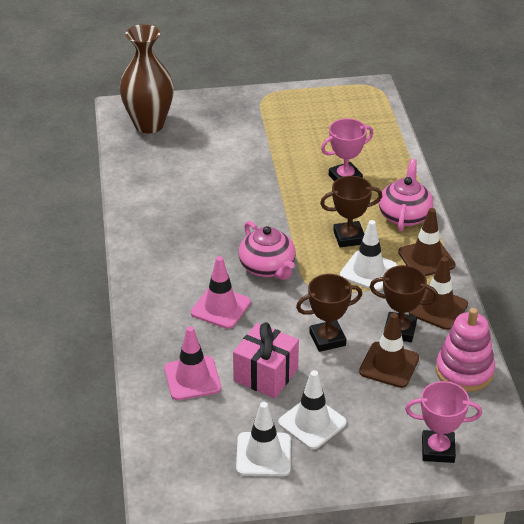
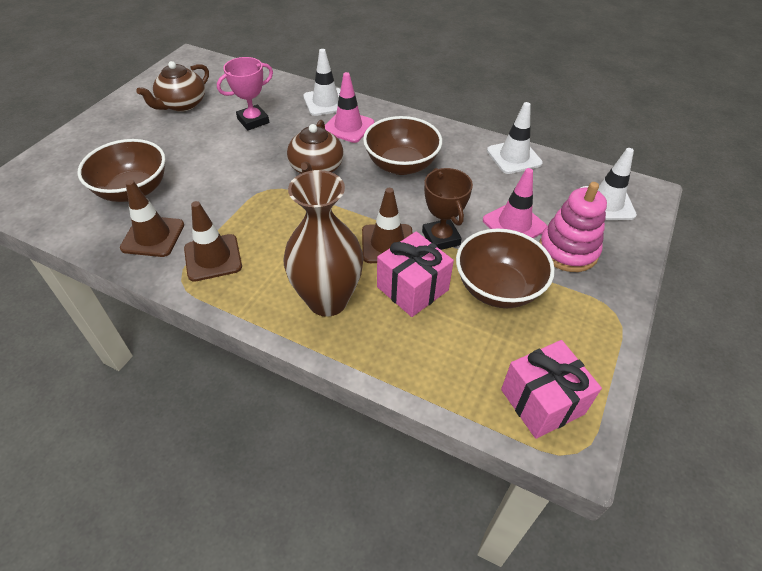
brown bowl: 0 -> 3
brown teapot: 0 -> 2
brown trophy: 3 -> 1
pink gift: 1 -> 2
pink teapot: 2 -> 0
pink trophy: 2 -> 1

